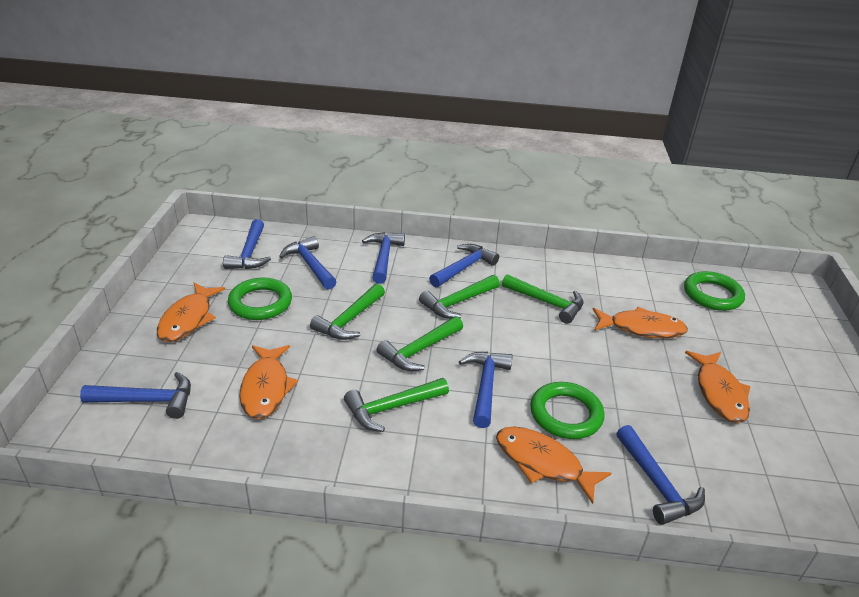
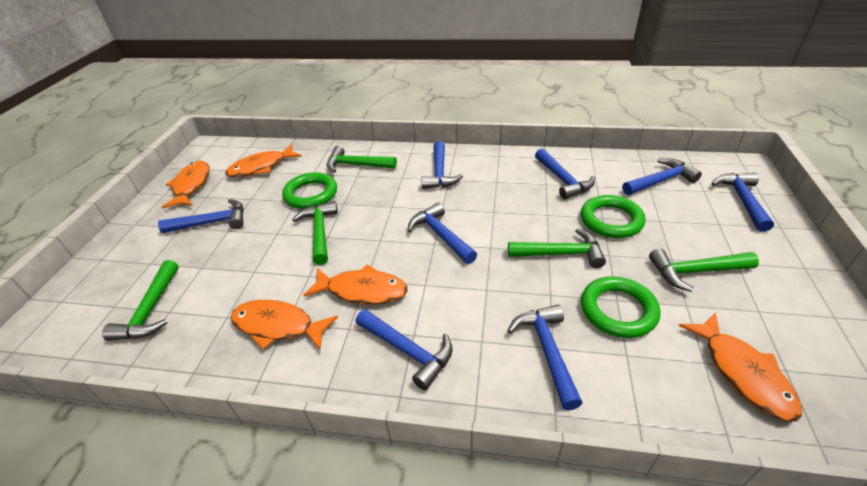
blue hammer: 7 -> 8

